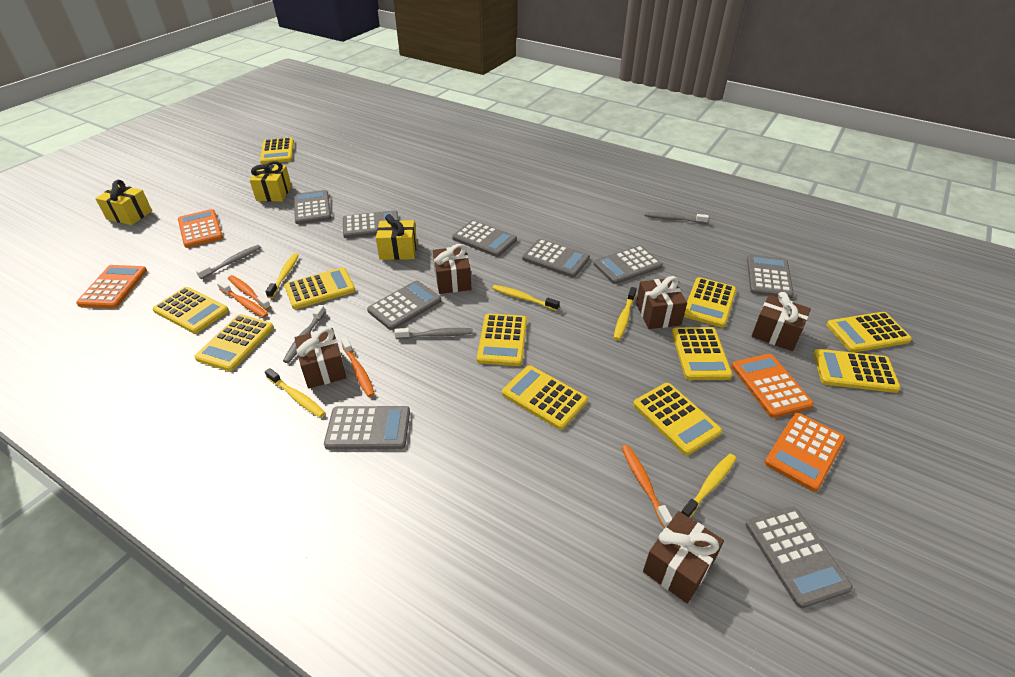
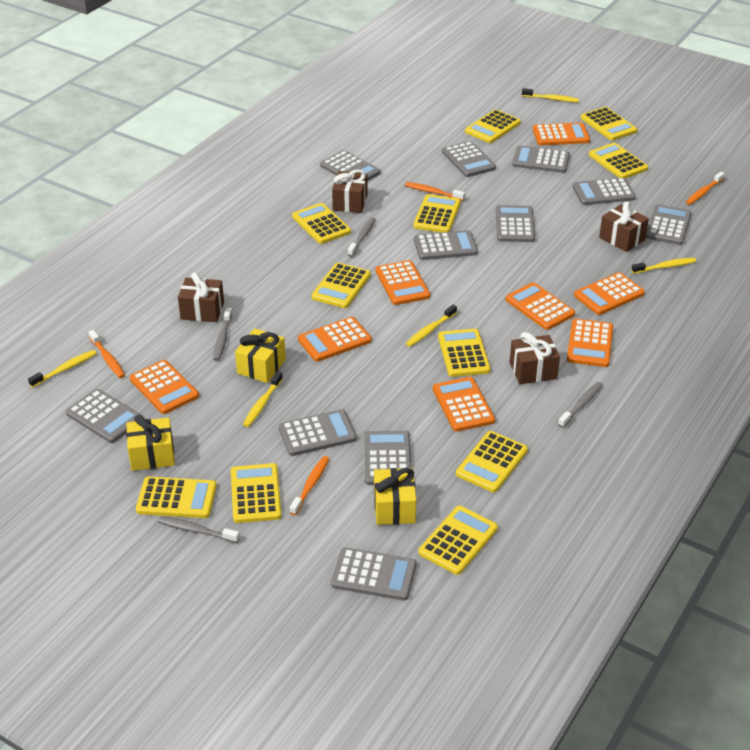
brown gift: 5 -> 4
grey calculator: 9 -> 11
orange calculator: 4 -> 8

